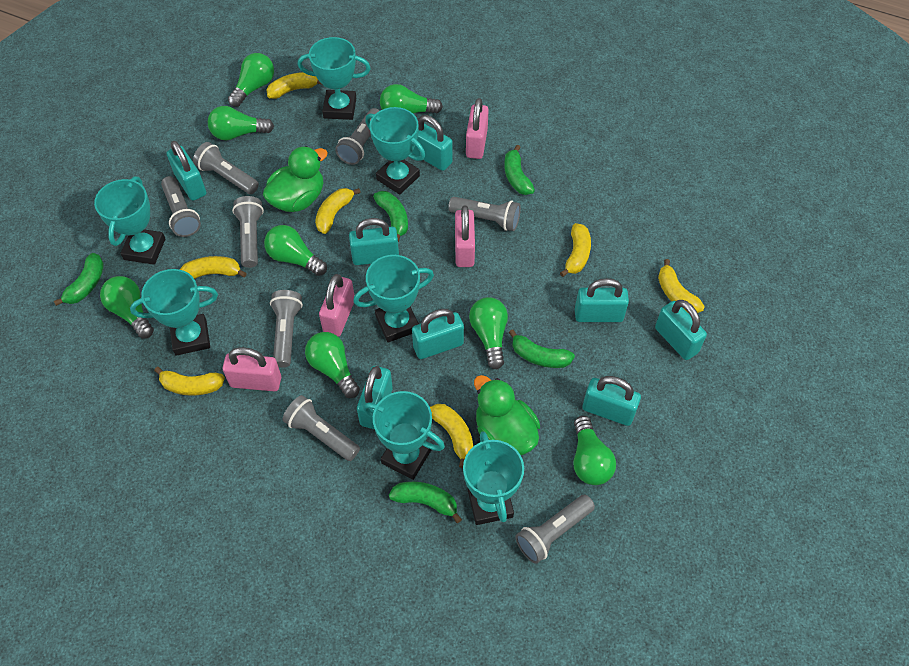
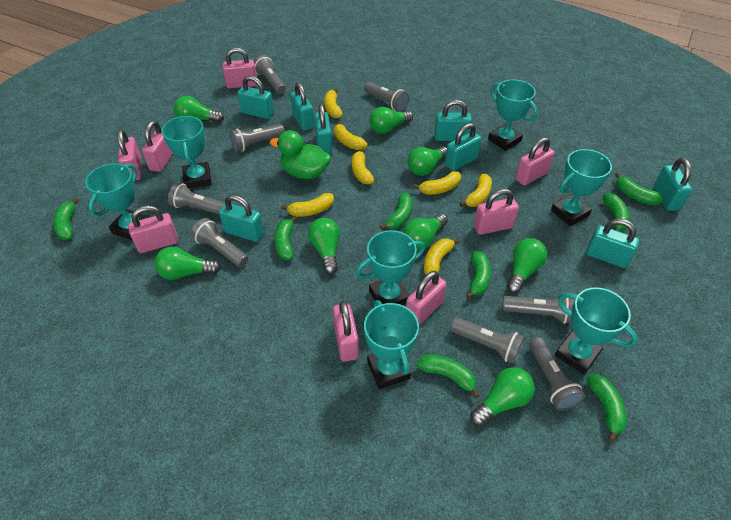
green banana: 5 -> 8
green duck: 2 -> 1
pink padlock: 4 -> 8

